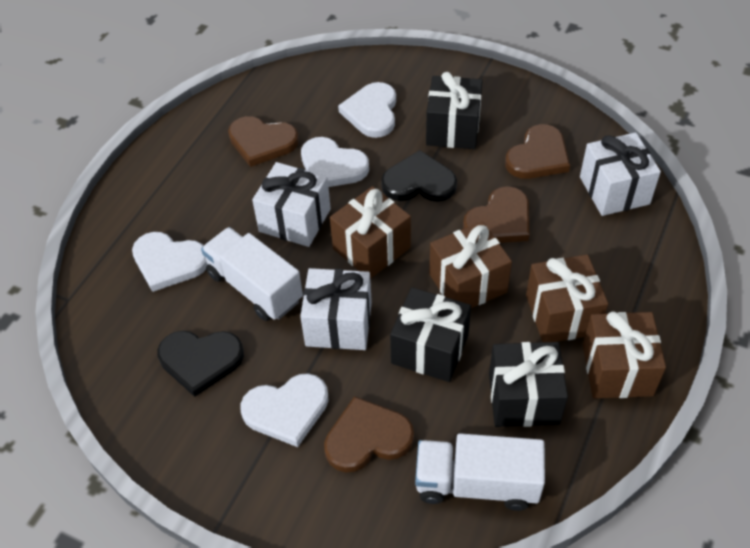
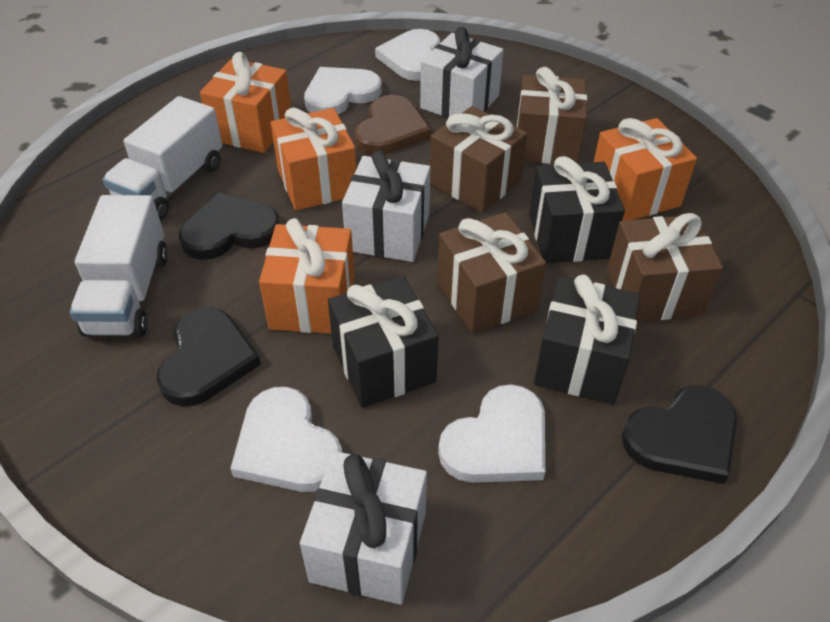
black heart: 2 -> 3
brown heart: 4 -> 1
orange gift: 0 -> 4

